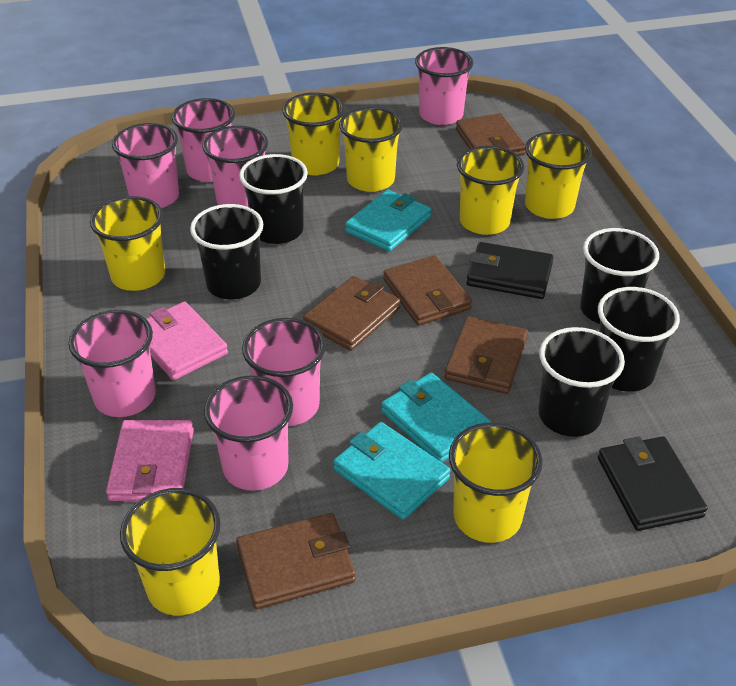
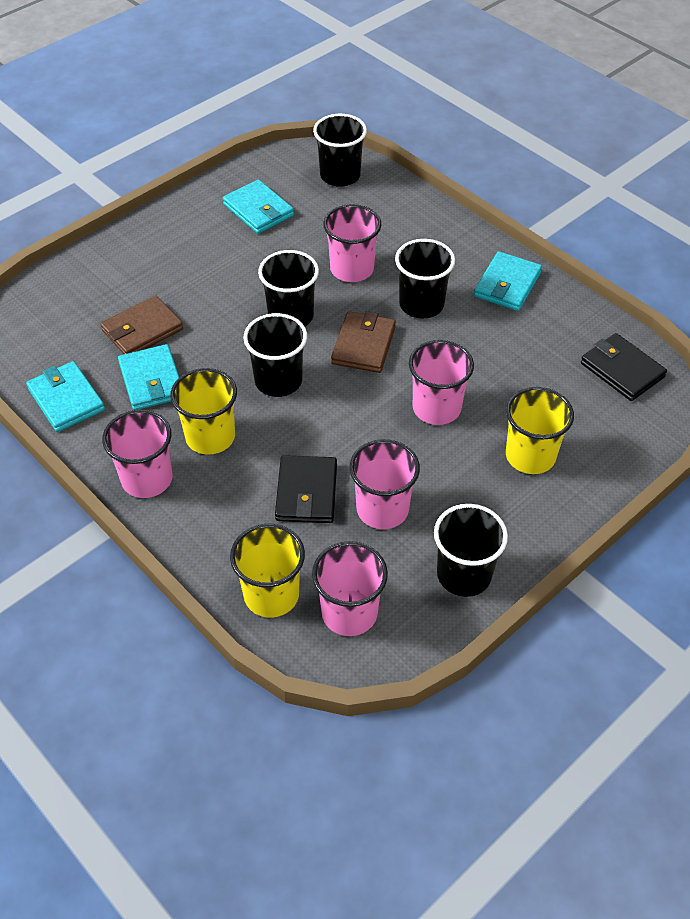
brown wallet: 5 -> 2
pink cup: 7 -> 5
pink wallet: 2 -> 0
turquoise wallet: 3 -> 4
yellow cup: 7 -> 3

